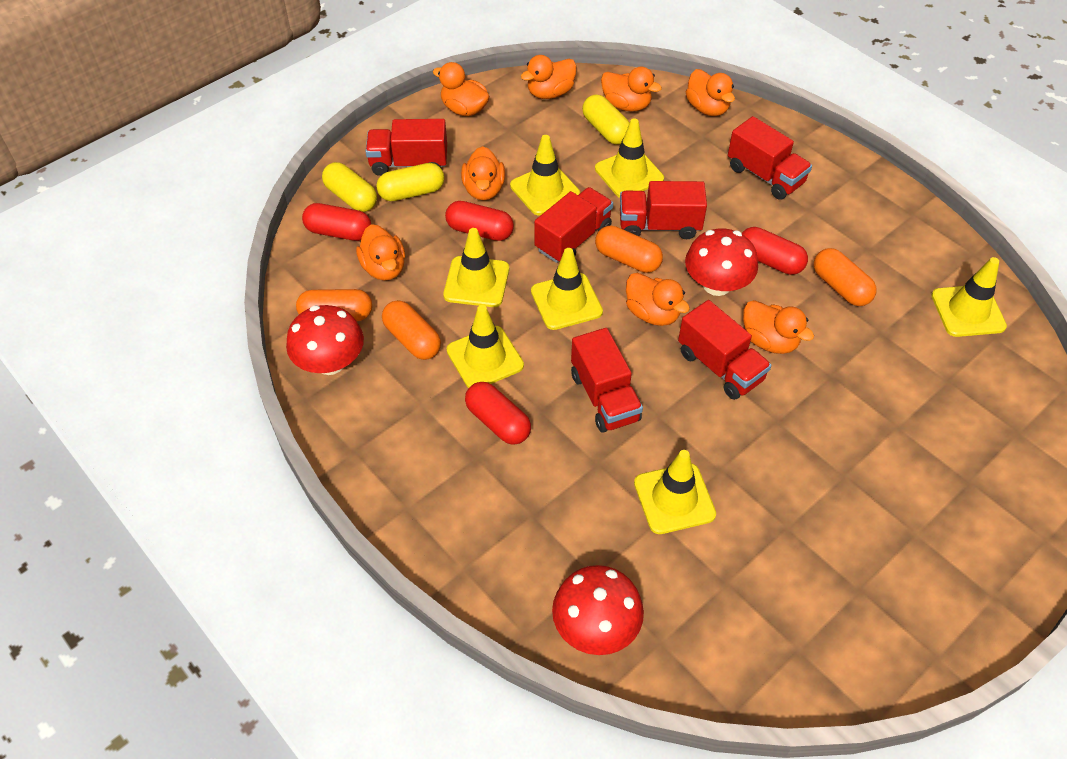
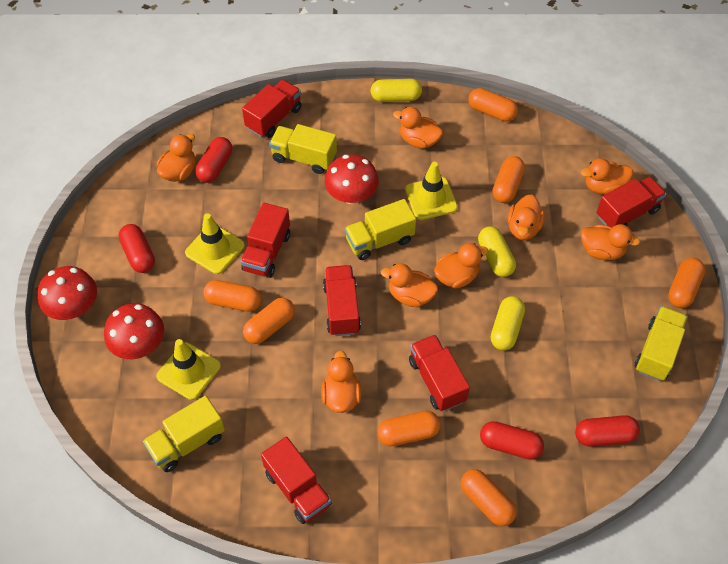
orange capsule: 4 -> 7
yellow traffic cone: 7 -> 3
yellow truck: 0 -> 4

